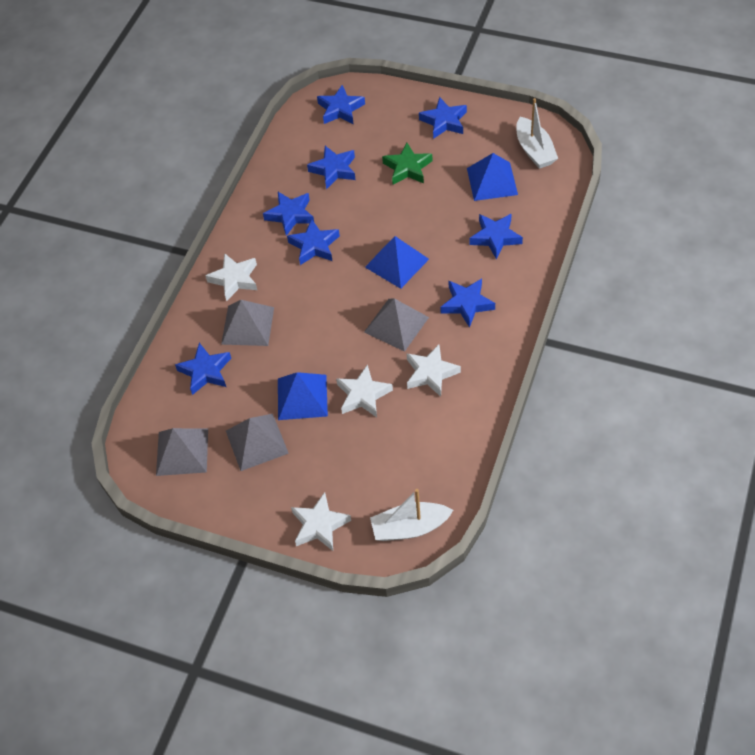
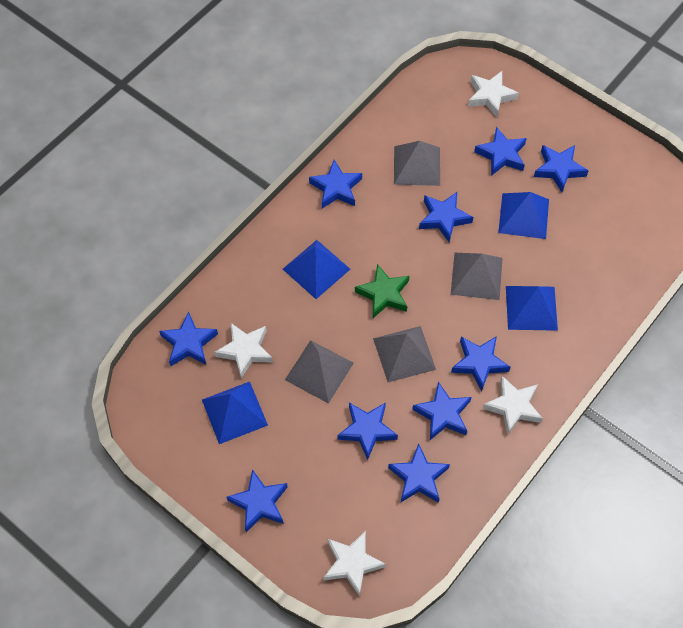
blue pyramid: 3 -> 4
blue star: 8 -> 10
white boat: 2 -> 0

